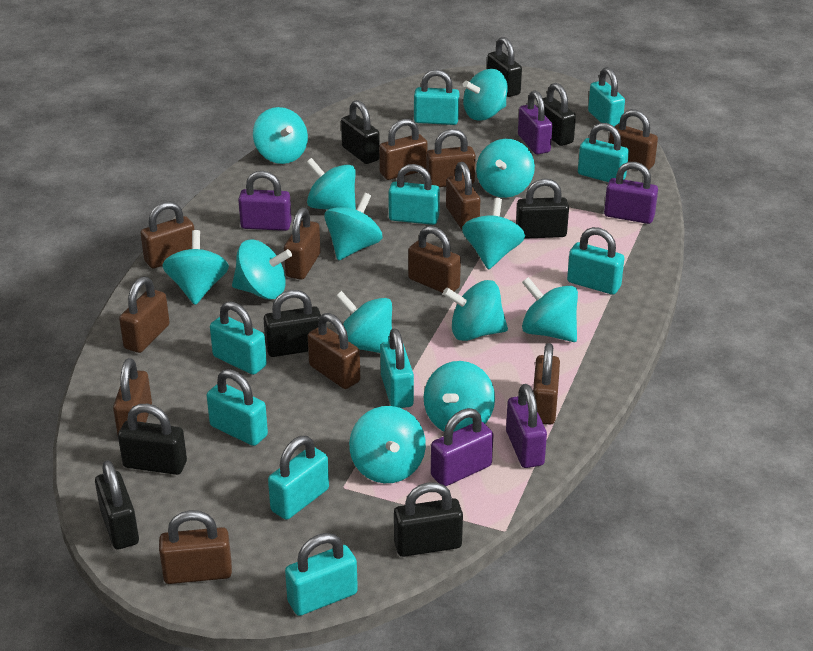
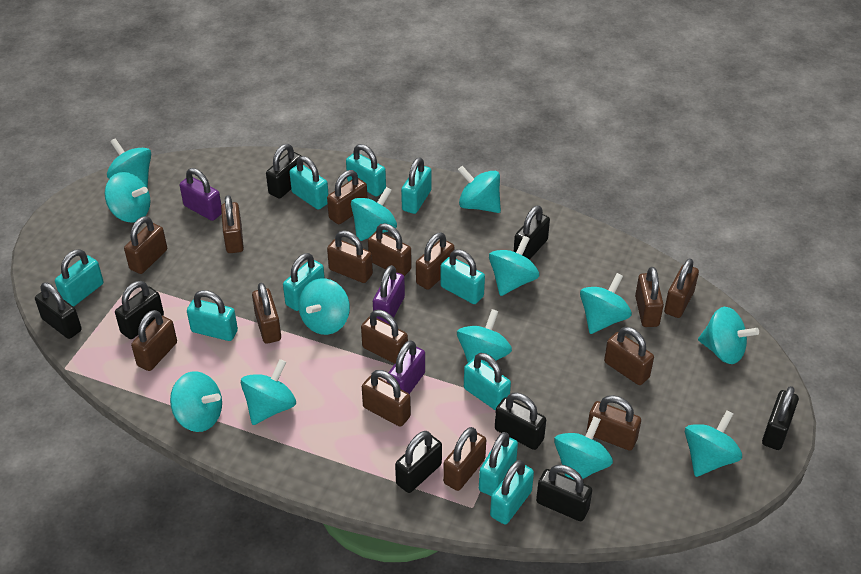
brown padlock: 12 -> 15
purple padlock: 5 -> 3

